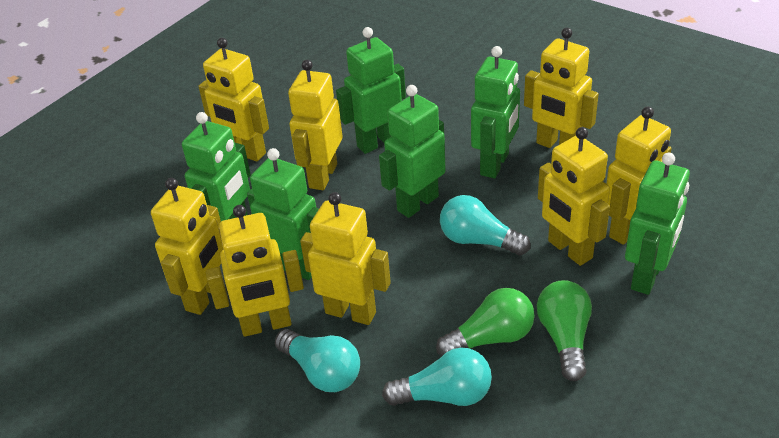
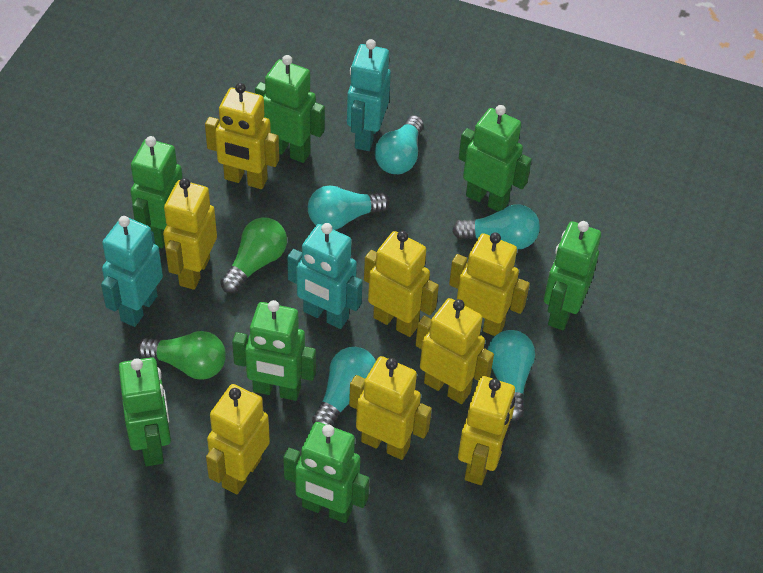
green robot: 6 -> 7
turquoise light bulb: 3 -> 5
turquoise robot: 0 -> 3

